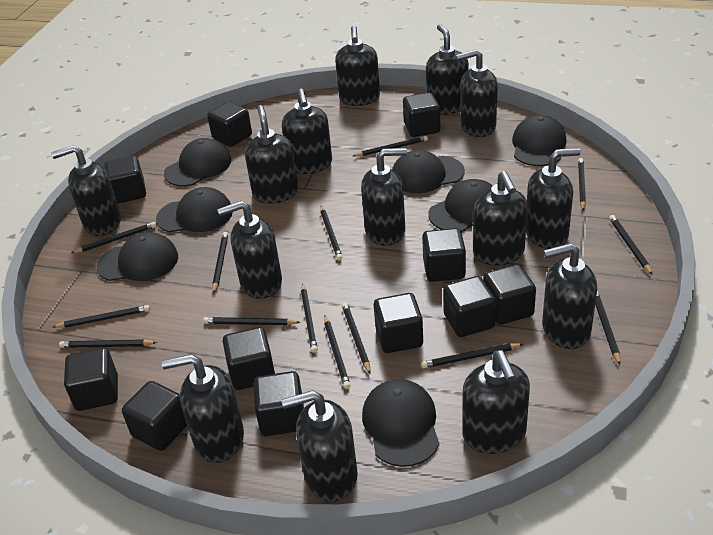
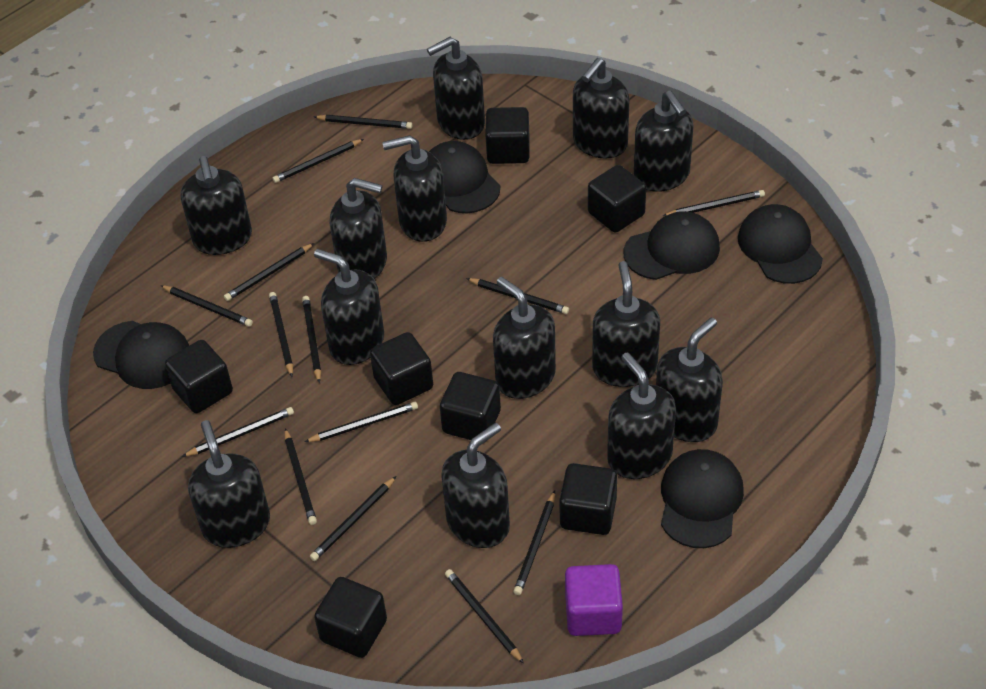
black cap: 7 -> 5
black cube: 11 -> 7
black soap dispenser: 14 -> 13
purple cube: 0 -> 1

